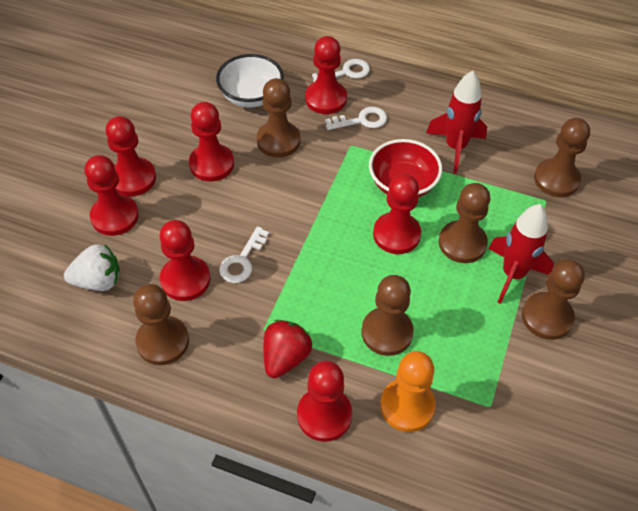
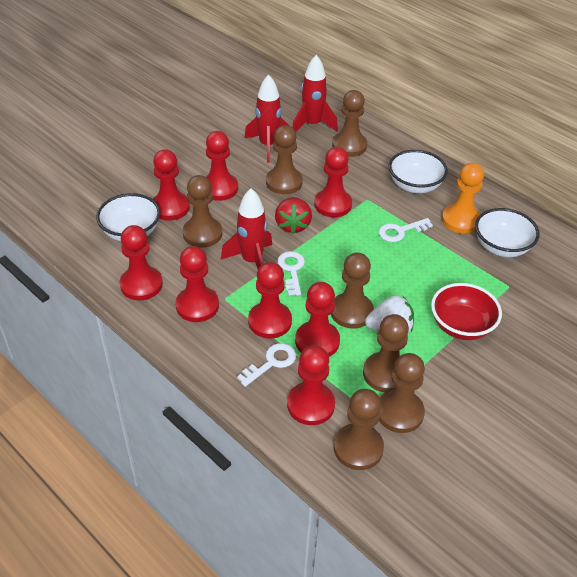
brown pawn: 6 -> 7
red pawn: 7 -> 8
red rocket: 2 -> 3
white bowl: 1 -> 3

